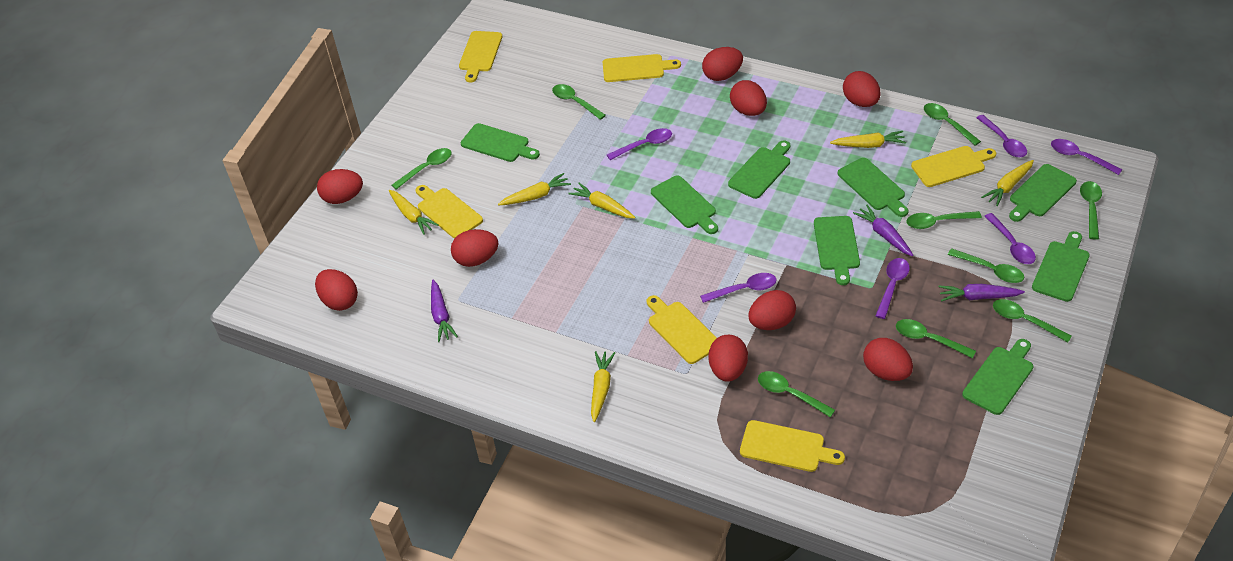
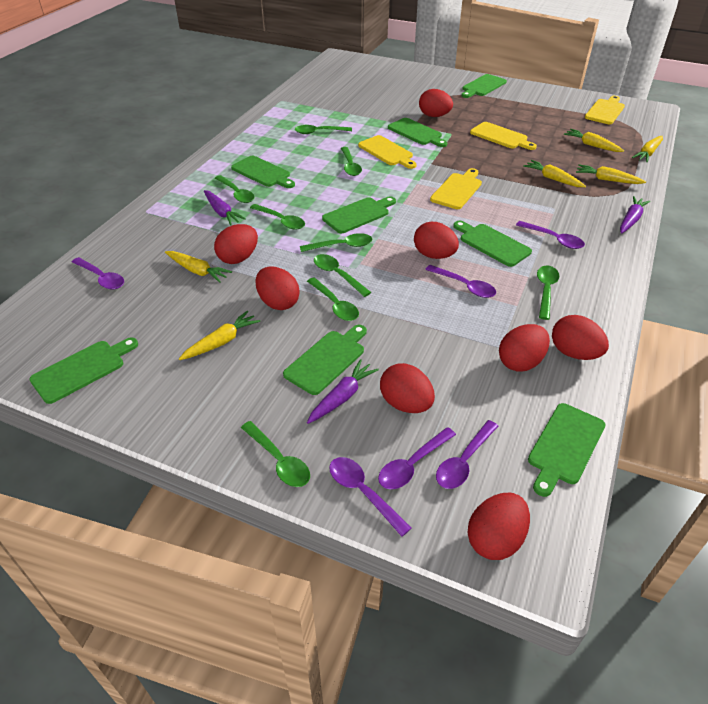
red egg: 9 -> 8
yellow cutting board: 6 -> 4

